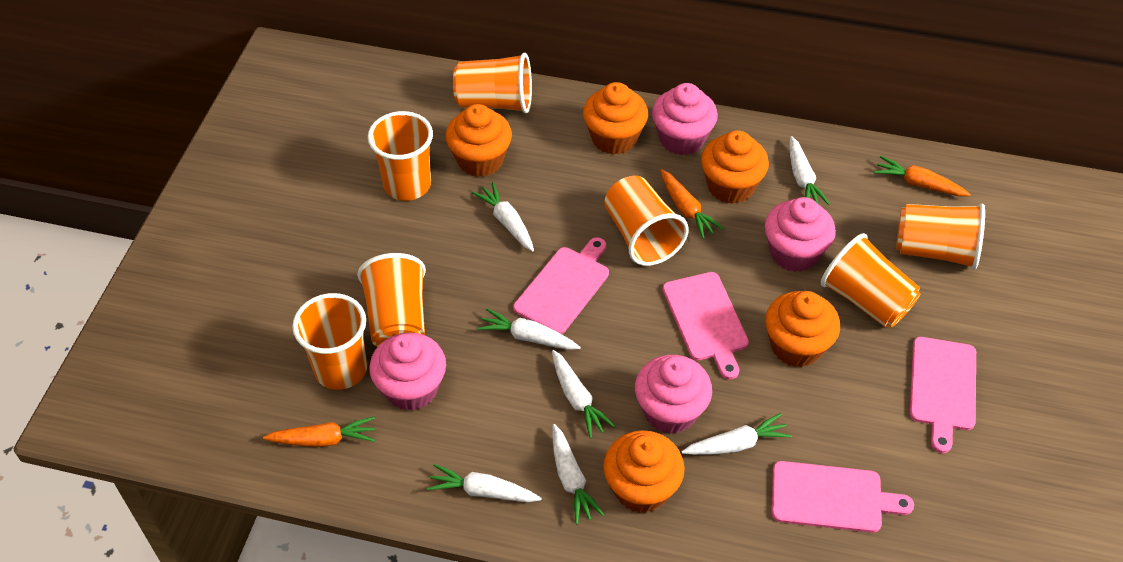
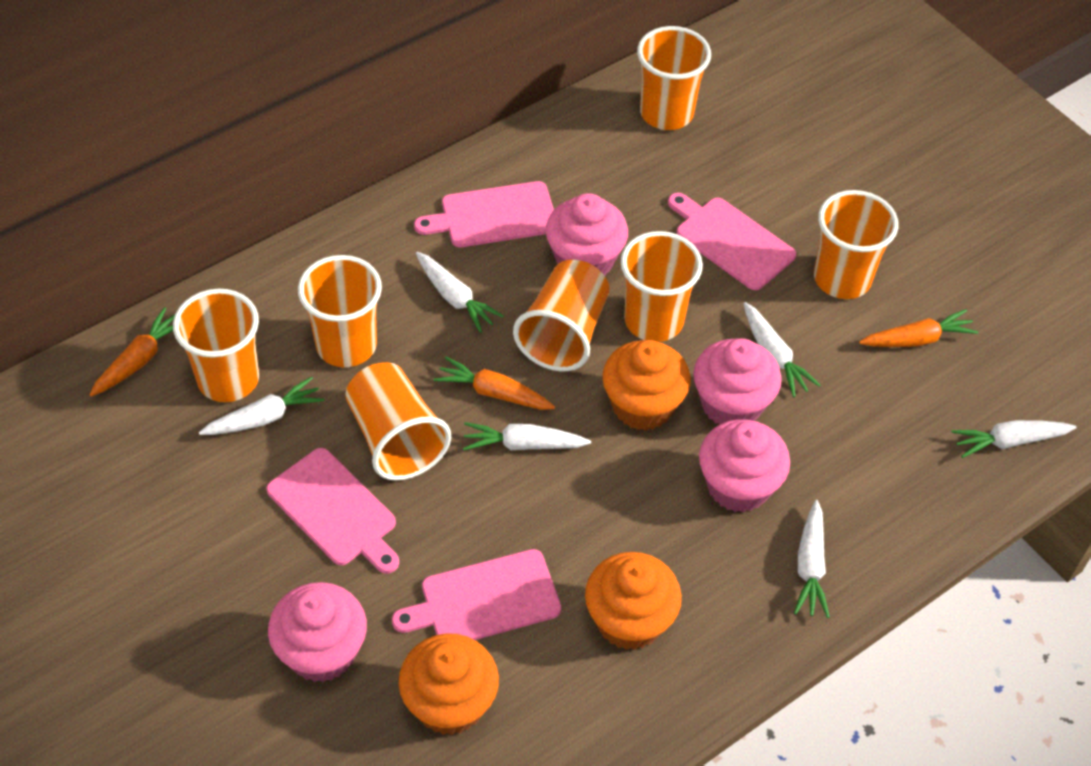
orange cupcake: 5 -> 3
white carrot: 7 -> 6

